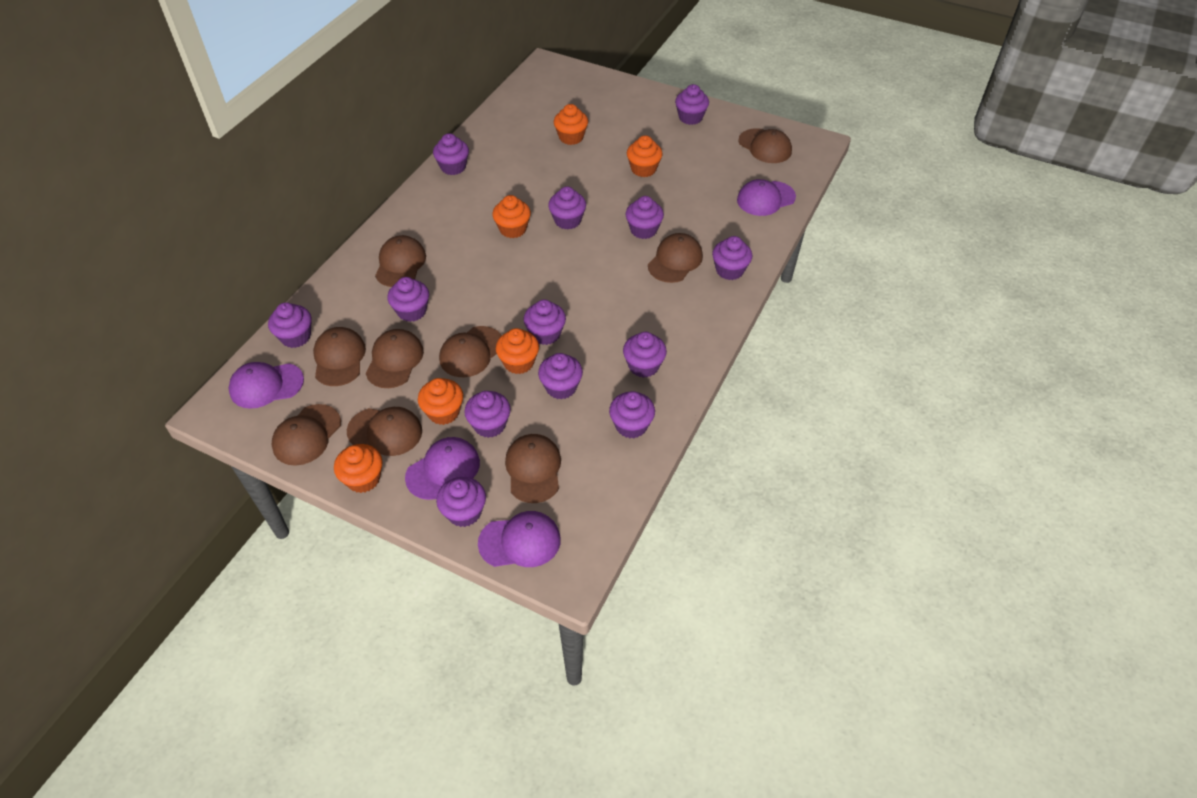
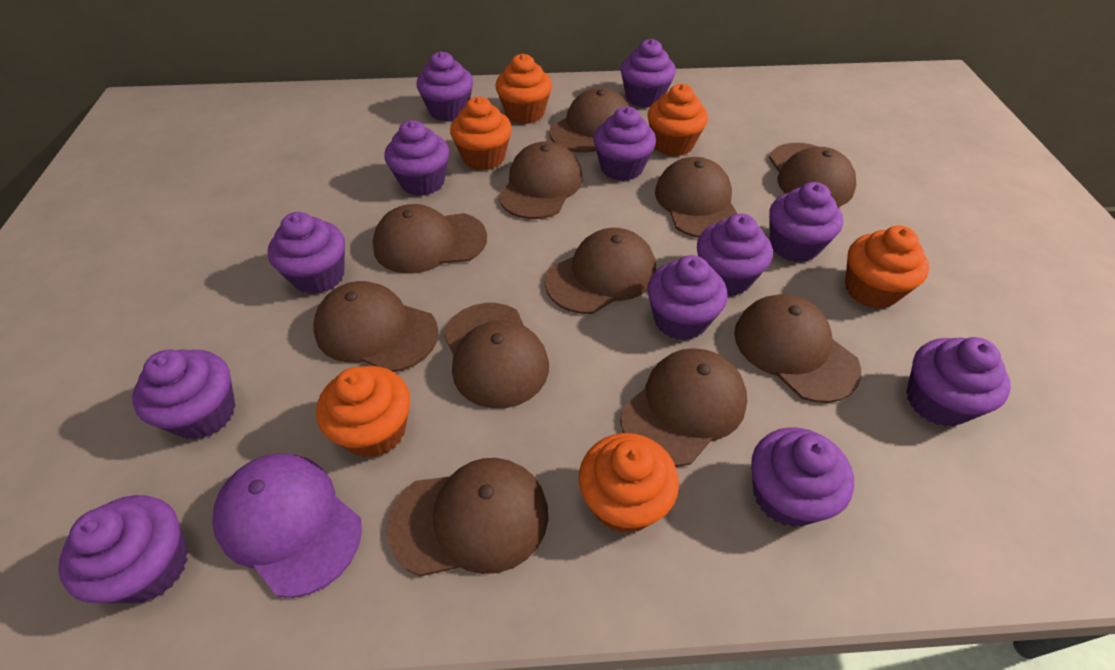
brown cap: 9 -> 11
purple cap: 4 -> 1
purple cupcake: 13 -> 12

